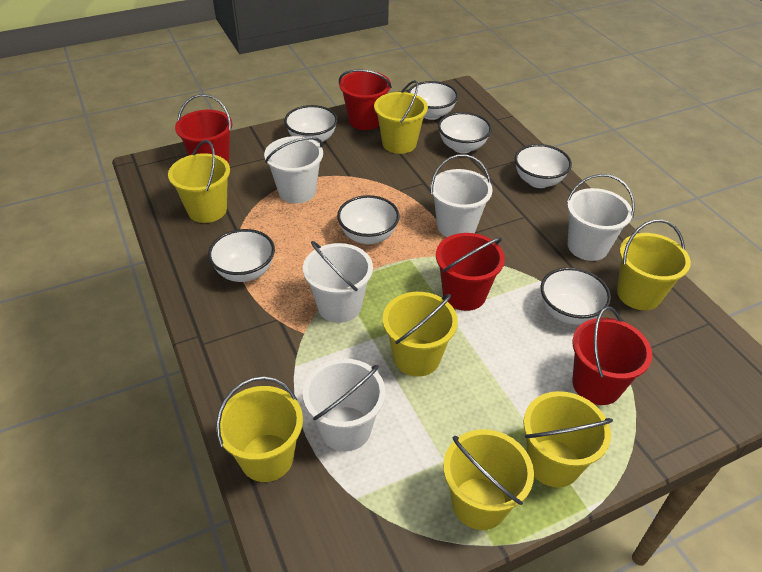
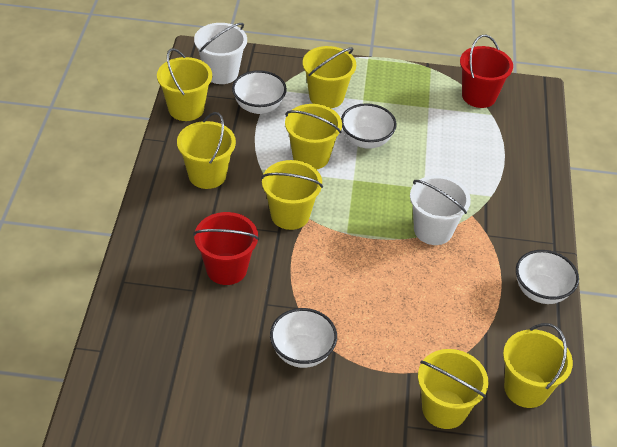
red bucket: 4 -> 2
white bowl: 7 -> 4
white bucket: 5 -> 2

